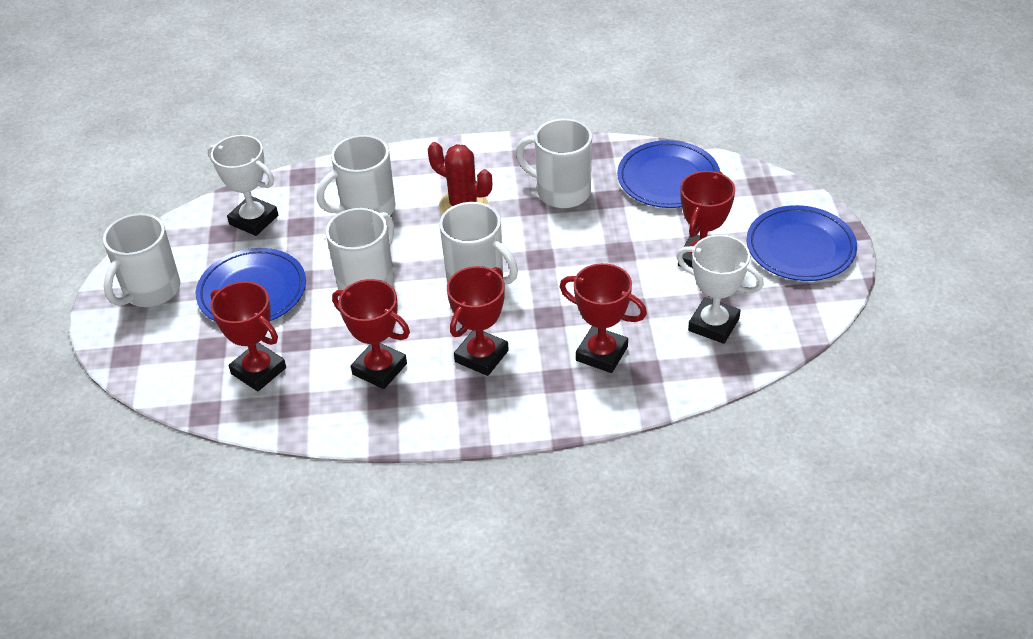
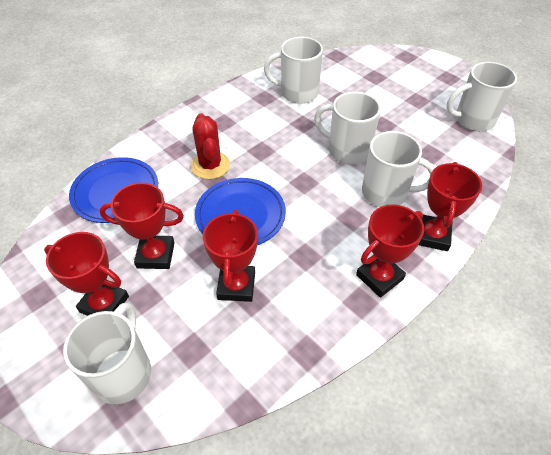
blue plate: 3 -> 2
white trophy: 2 -> 0

